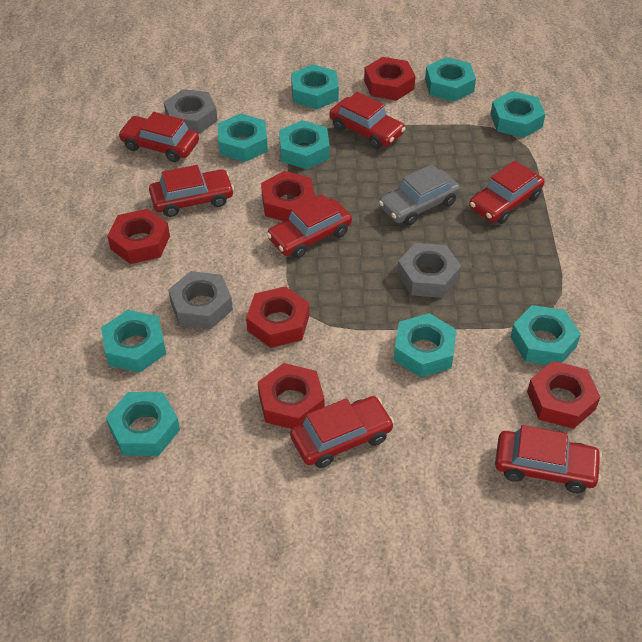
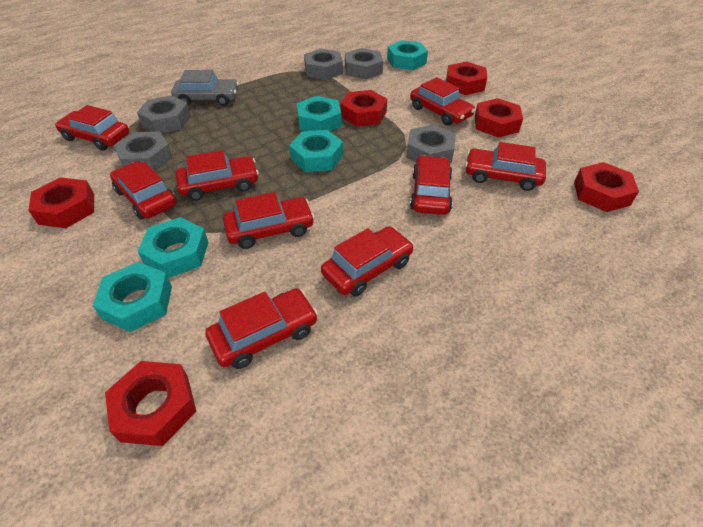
grey nut: 3 -> 5
red car: 7 -> 9
turquoise nut: 9 -> 5

